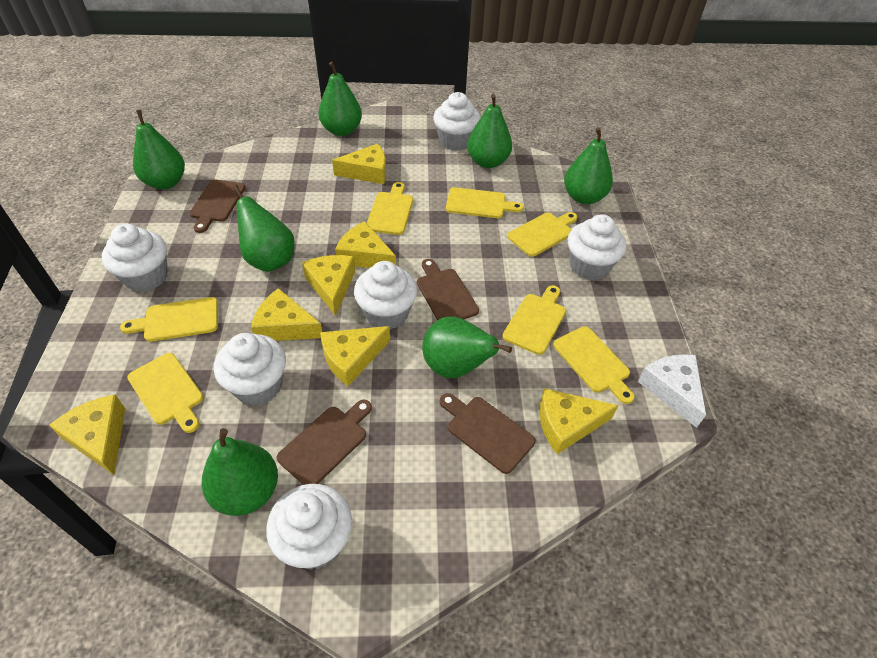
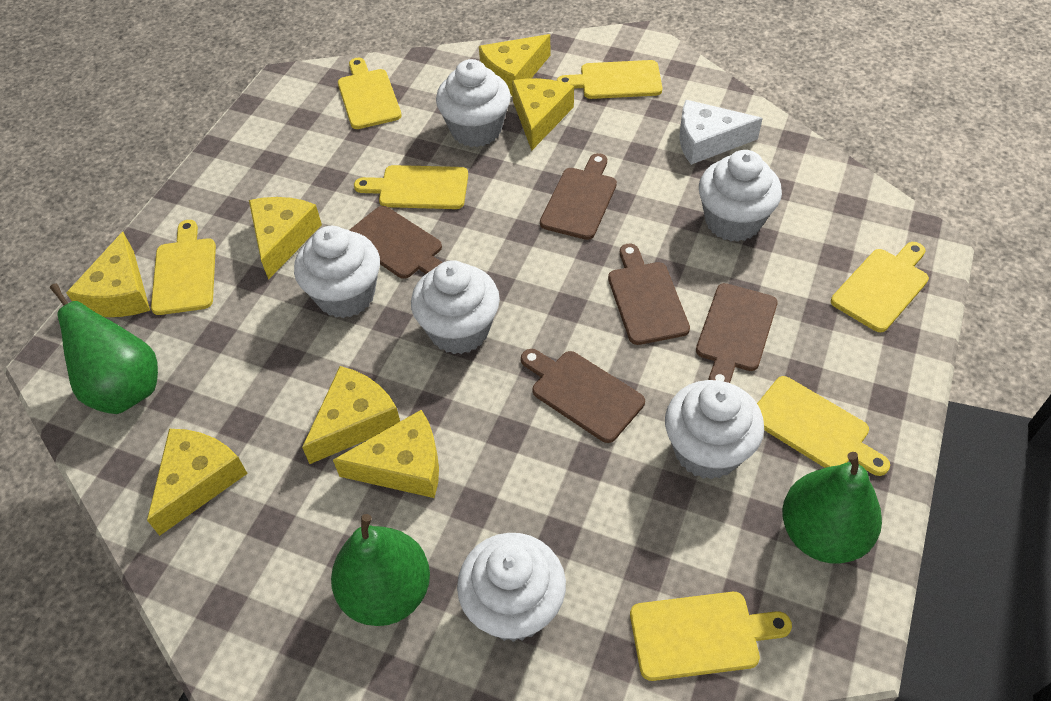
brown cutting board: 4 -> 5
green pear: 7 -> 3

